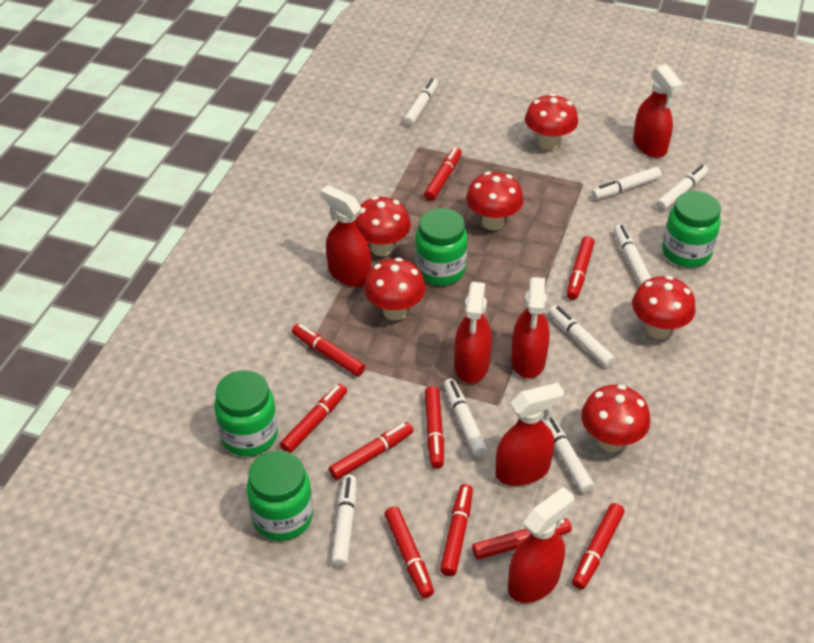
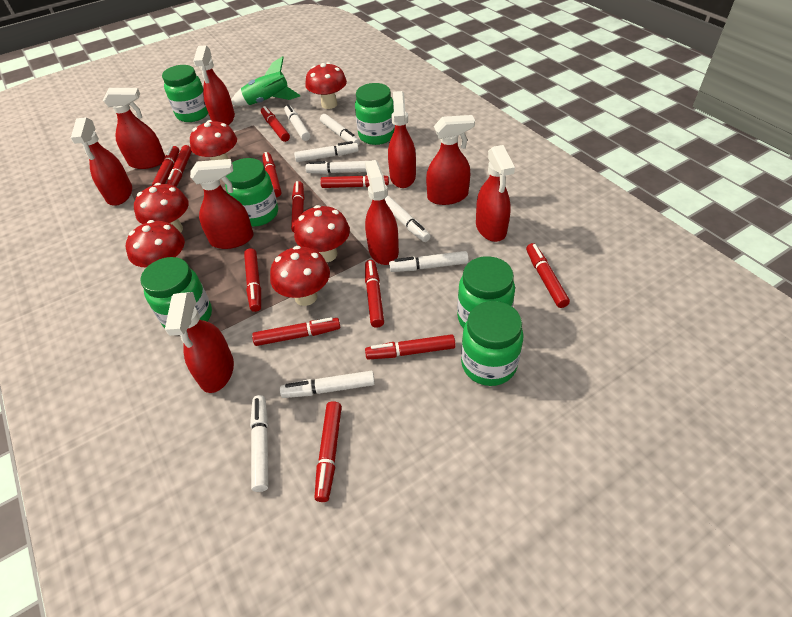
green jar: 4 -> 6
green rocket: 0 -> 1
red marker: 10 -> 12
red spray bottle: 6 -> 9

